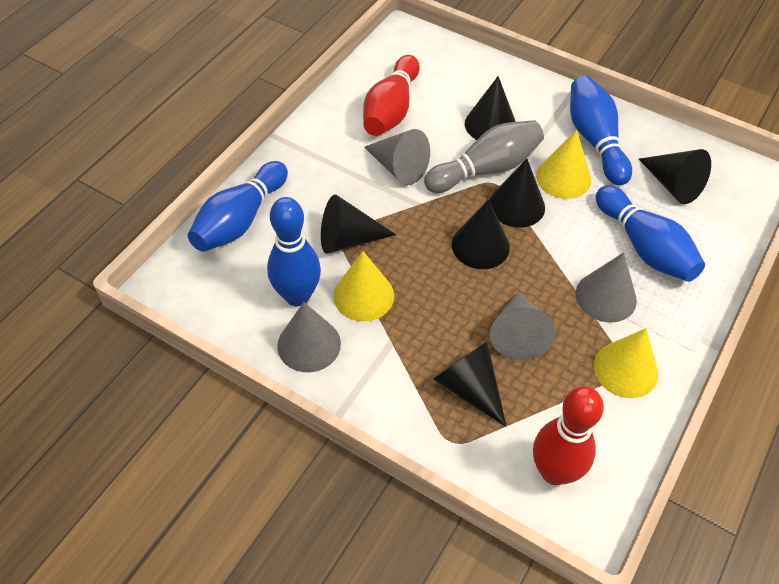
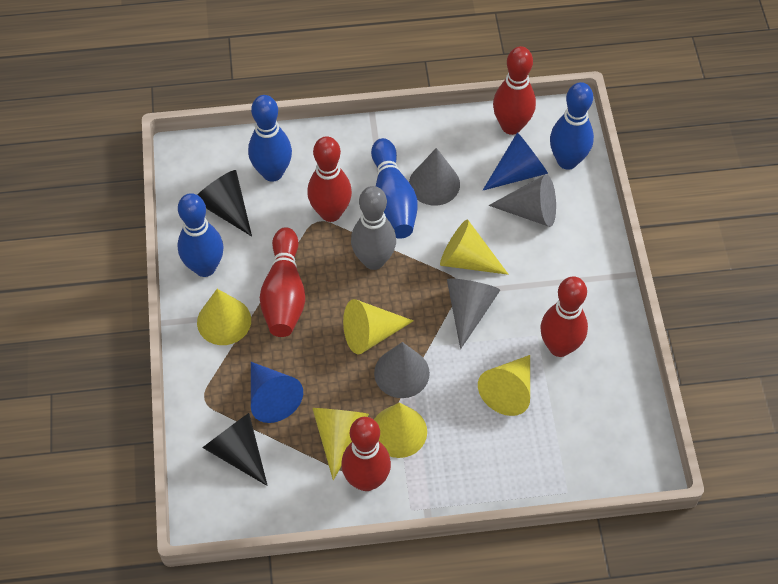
black cone: 6 -> 2
blue cone: 0 -> 2
red bowling pin: 2 -> 5
yellow cone: 3 -> 6

